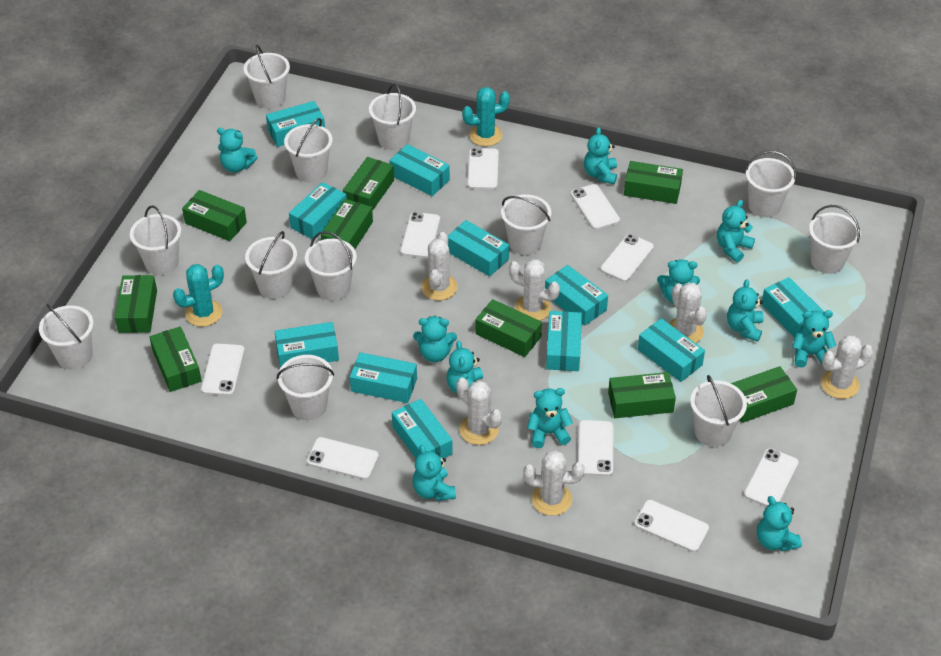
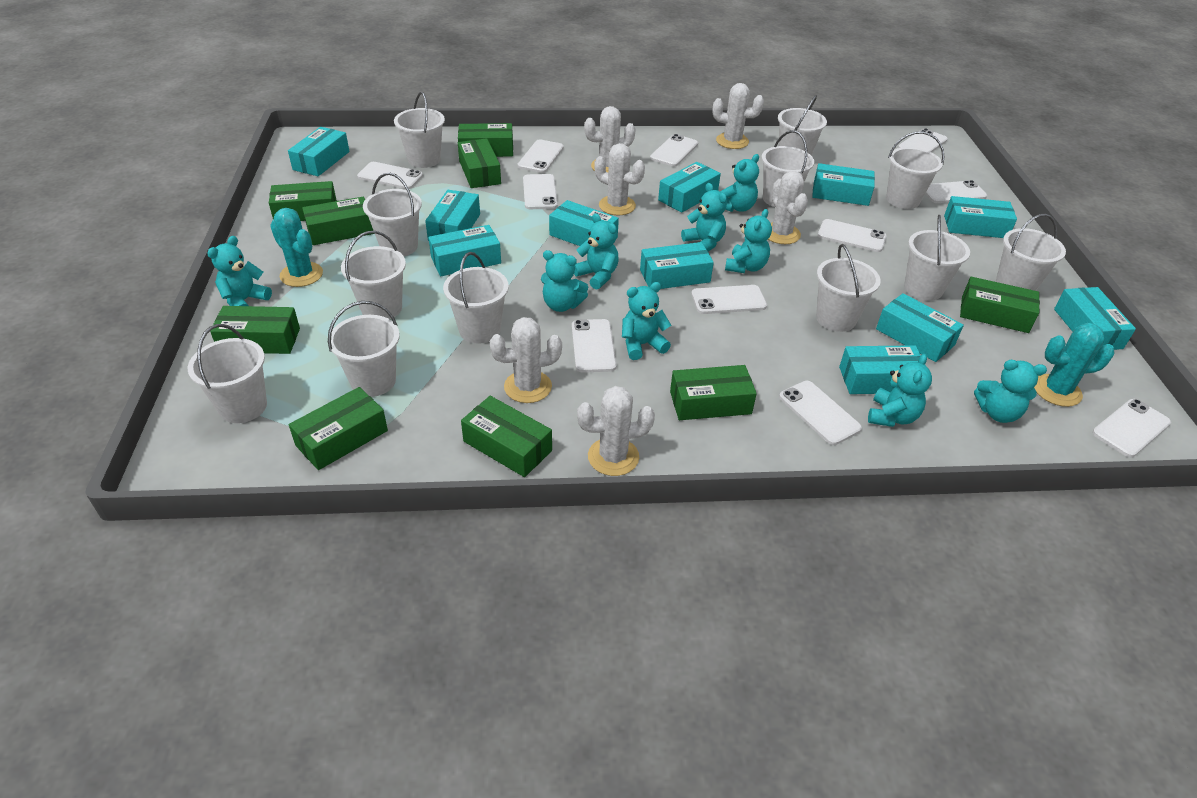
turquoise teddy bear: 11 -> 9
white phone: 9 -> 11

